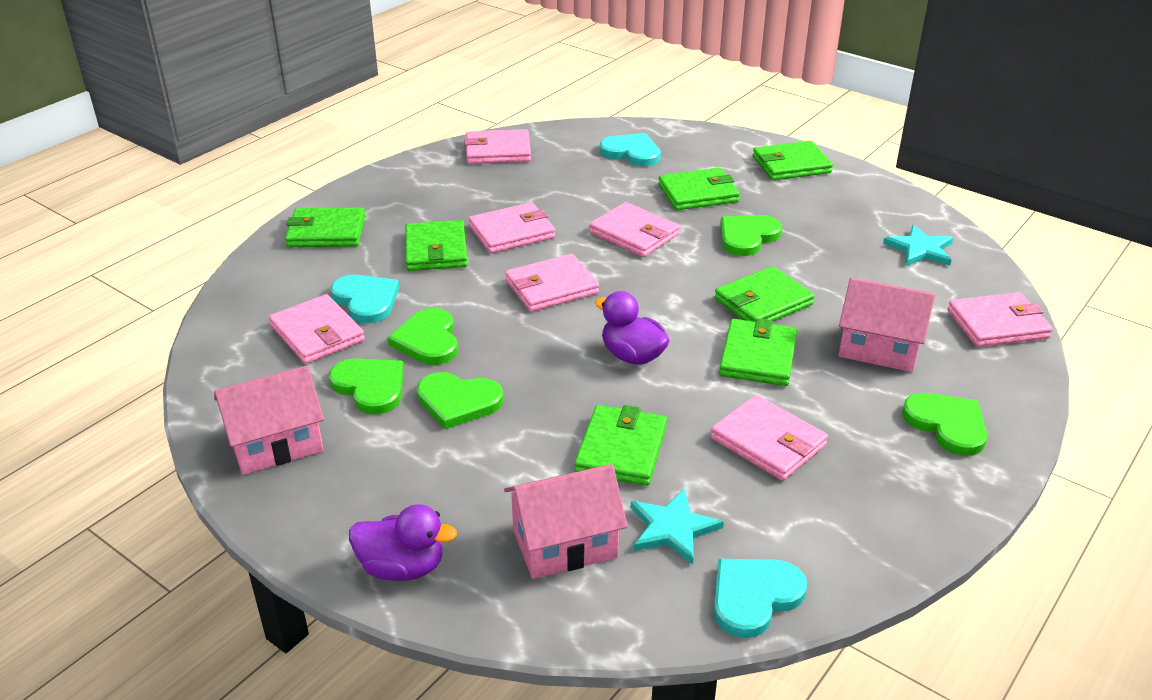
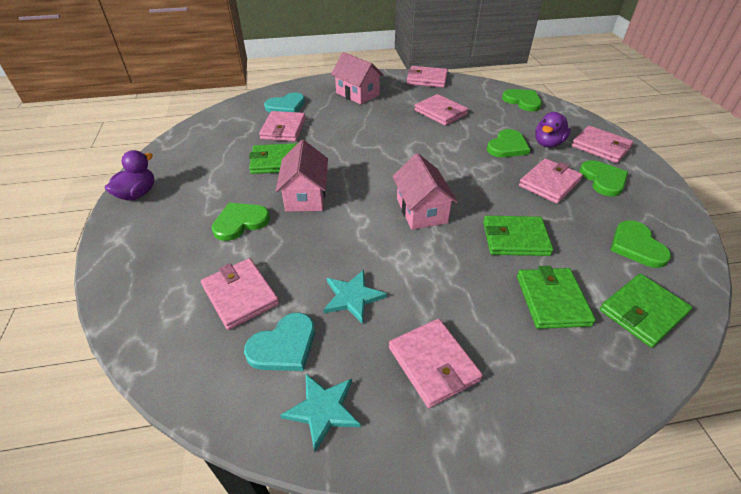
green wallet: 7 -> 4
turquoise heart: 3 -> 2

